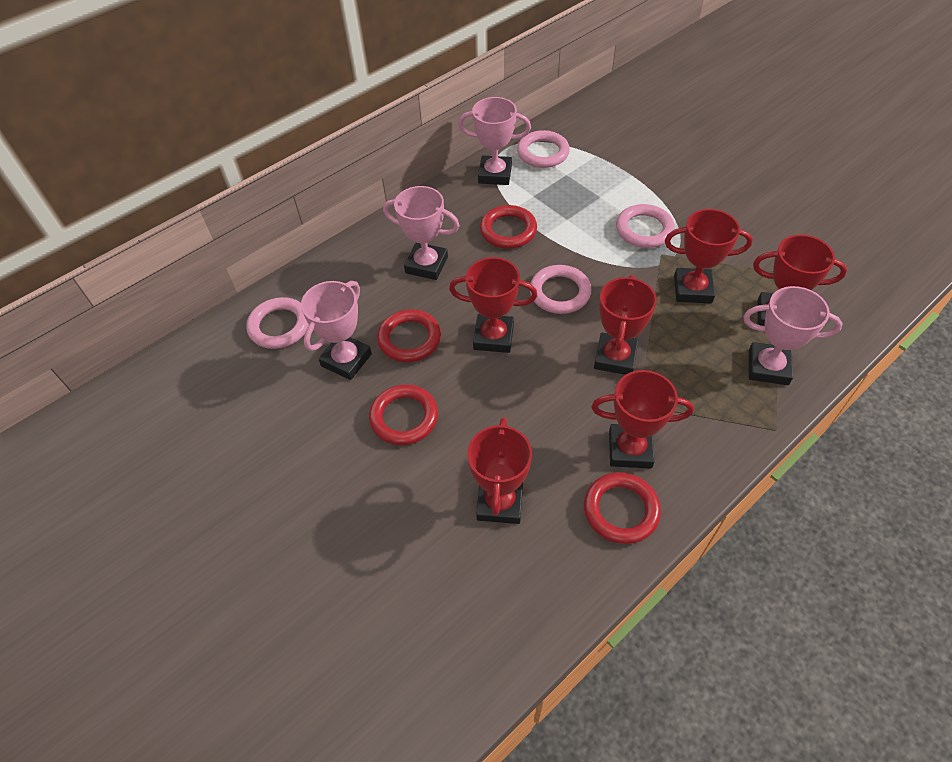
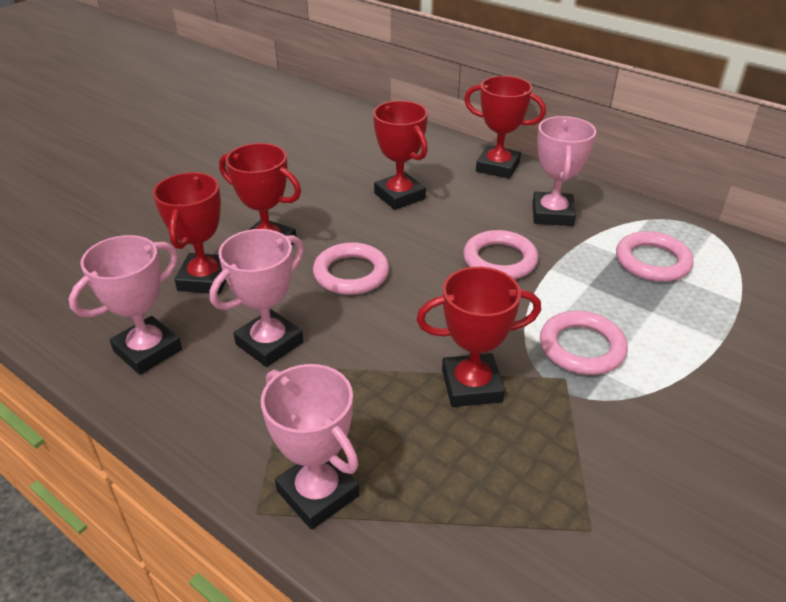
red ring: 4 -> 0
red trophy: 6 -> 5

